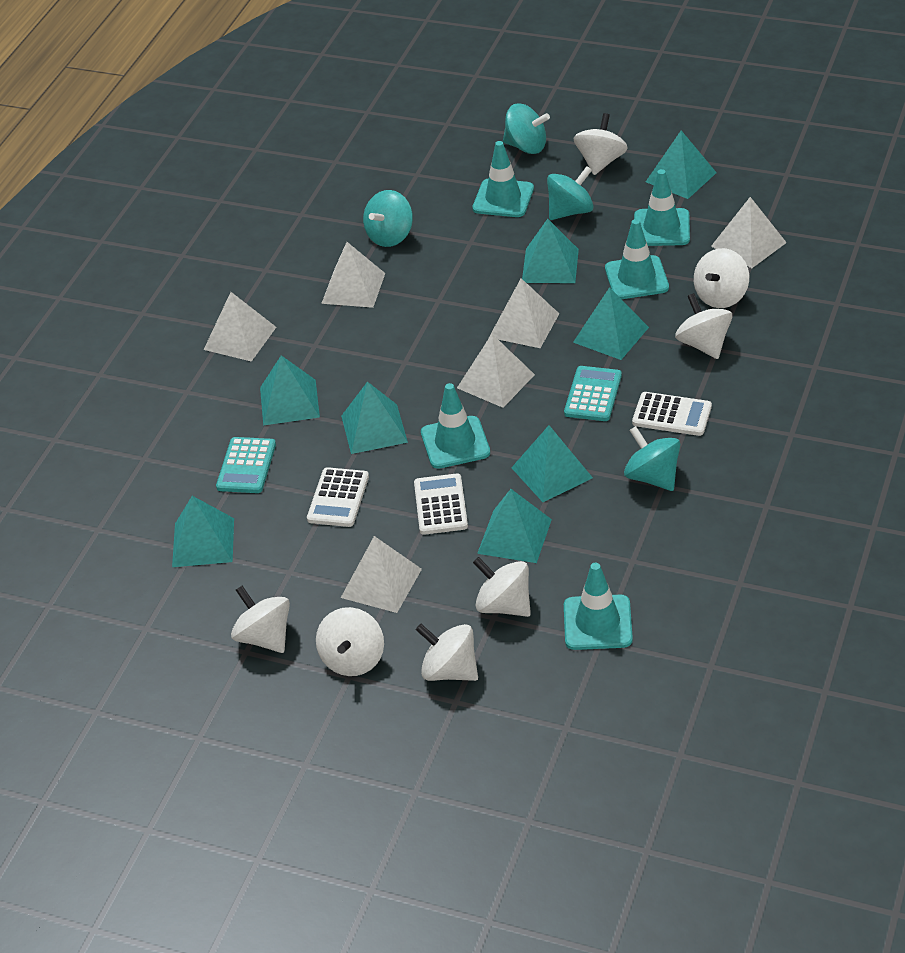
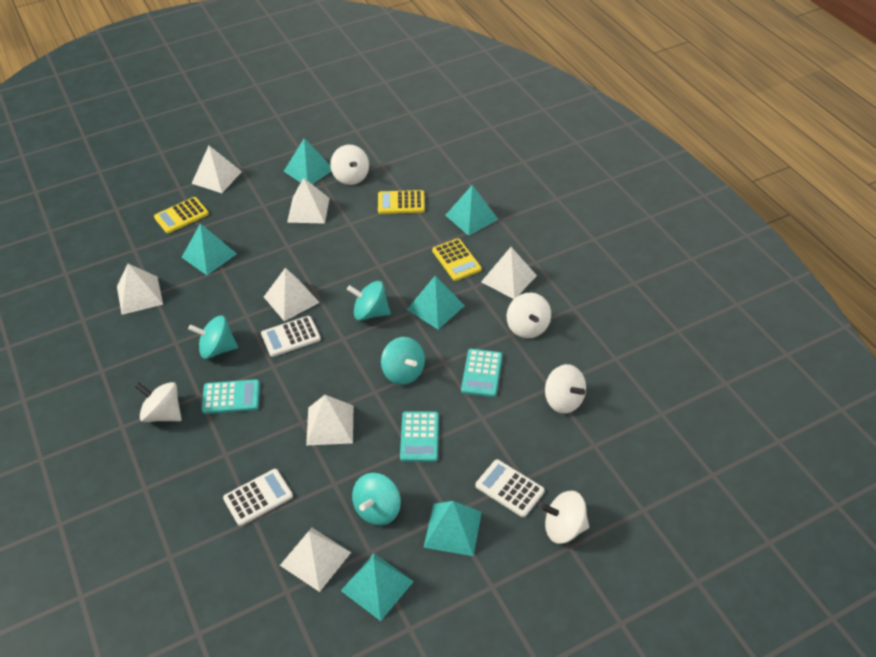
turquoise calculator: 2 -> 3
turquoise pyramid: 8 -> 6
turquoise traffic cone: 5 -> 0
white pyramid: 6 -> 7
white spinning top: 7 -> 5
yellow calculator: 0 -> 3

